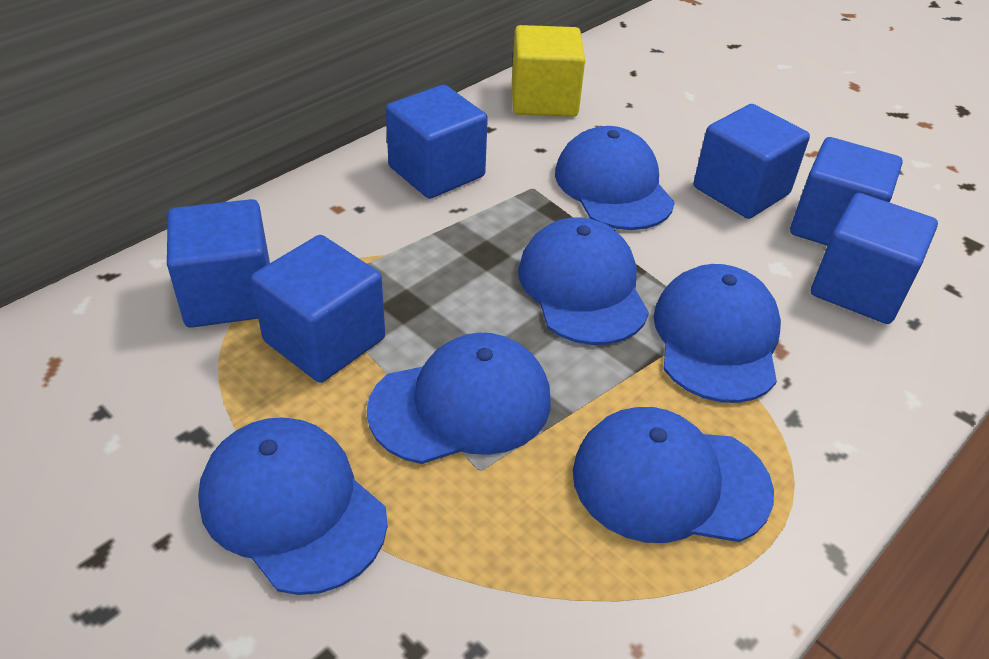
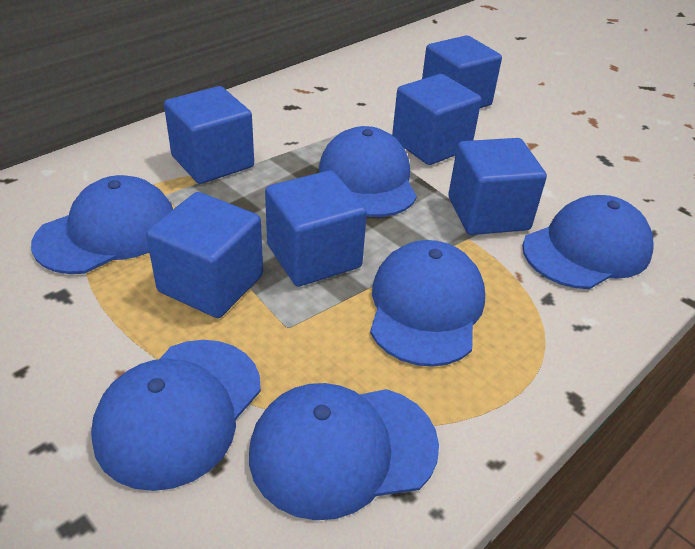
yellow cube: 1 -> 0

